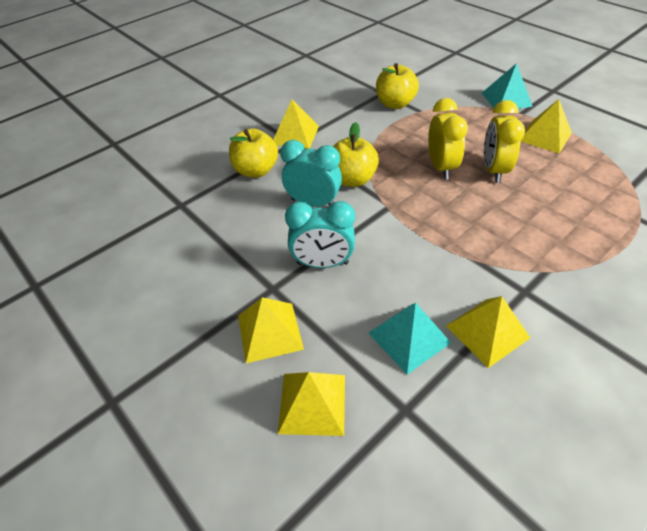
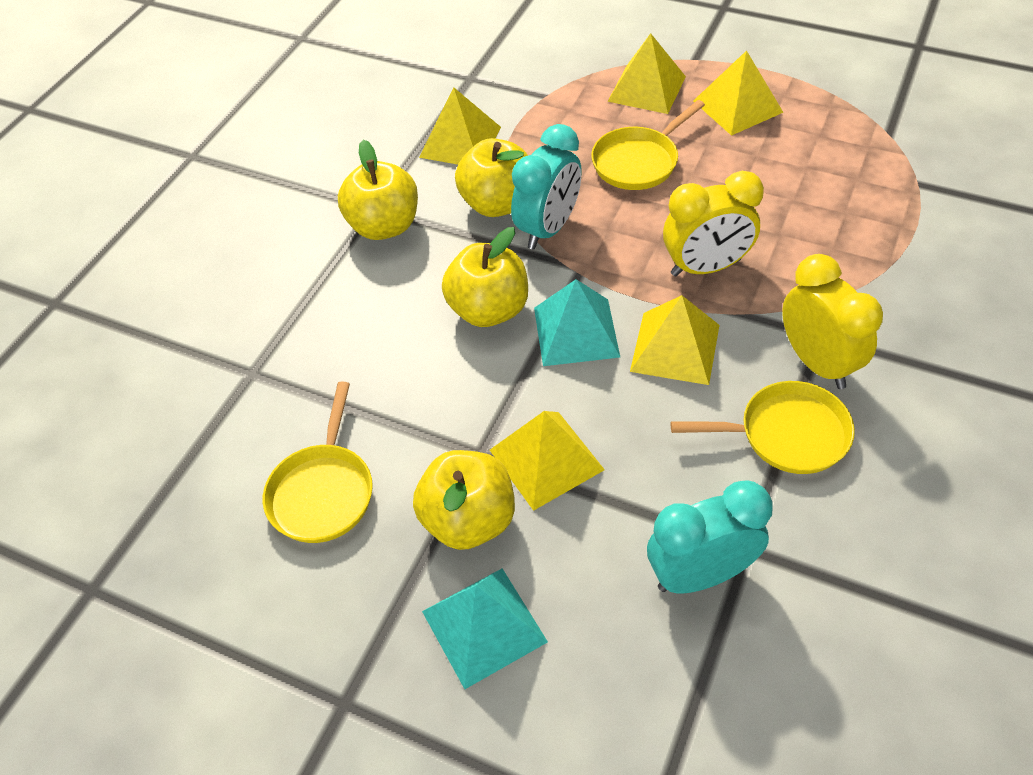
yellow apple: 3 -> 4
yellow pan: 0 -> 3

